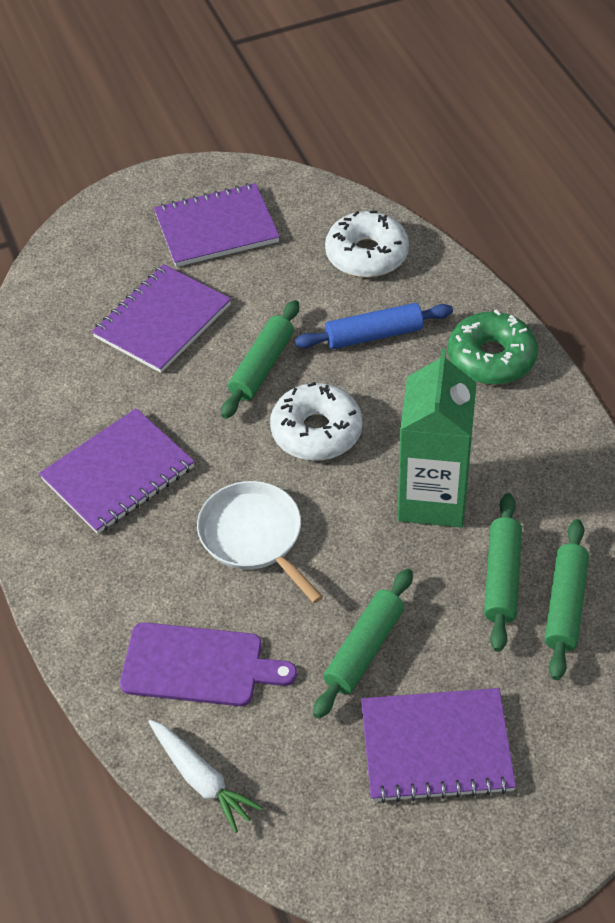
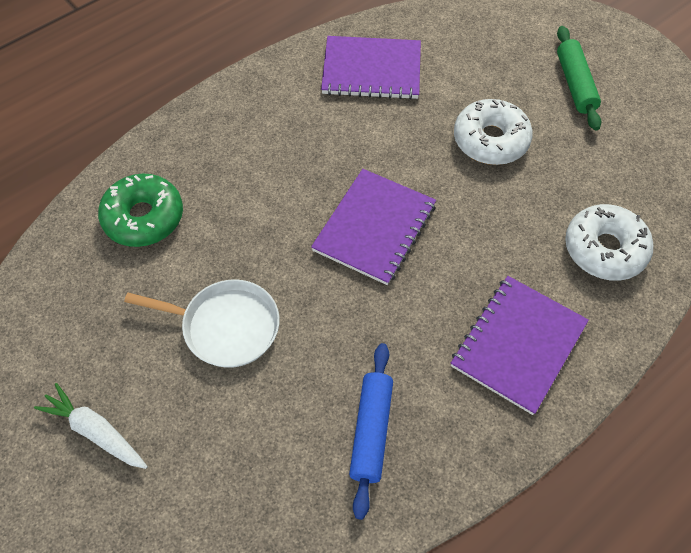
green carton: 1 -> 0
green rolling pin: 4 -> 1
purple cutting board: 1 -> 0
purple notebook: 4 -> 3

